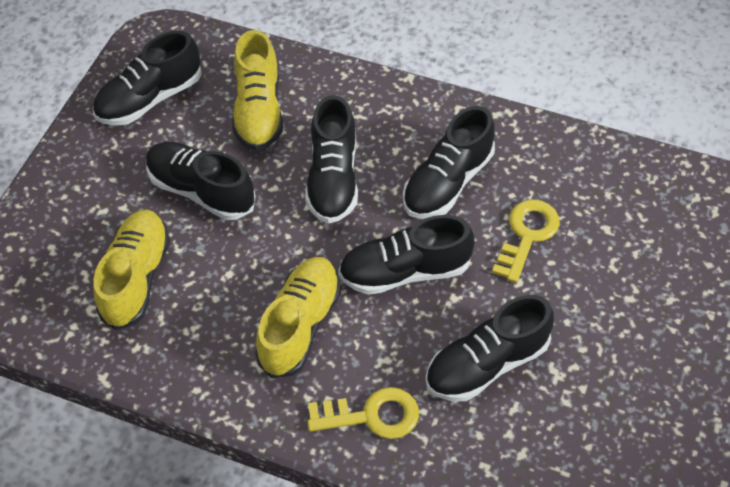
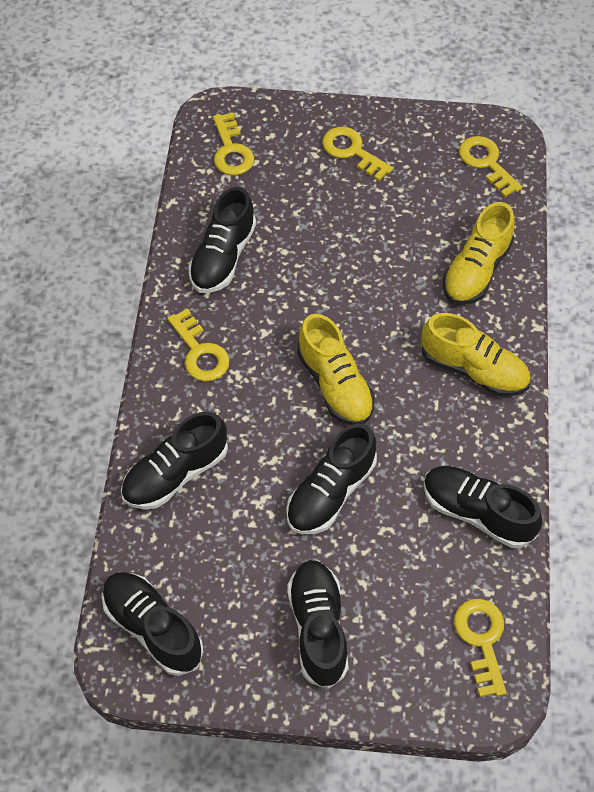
yellow key: 2 -> 5

